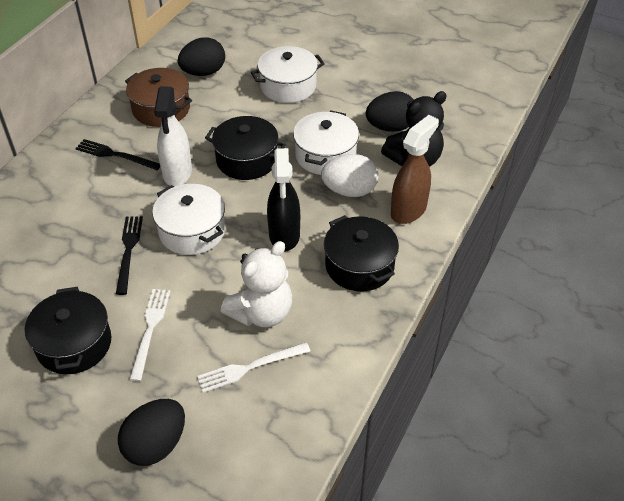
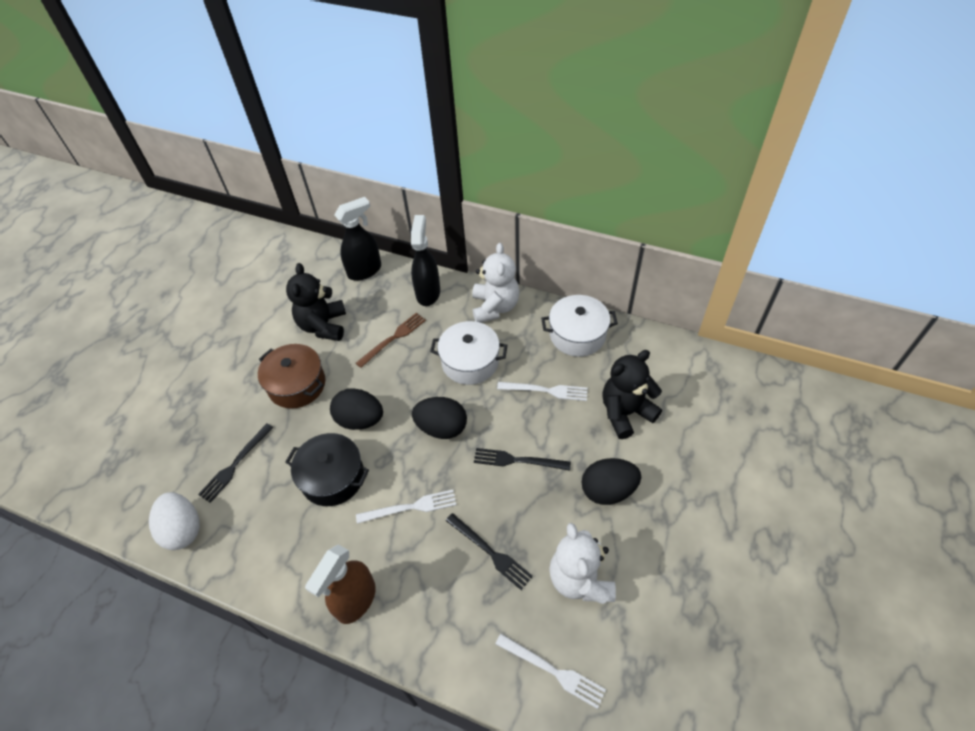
black fork: 2 -> 3
black pot: 3 -> 1
black spray bottle: 1 -> 2
black teddy bear: 1 -> 2
brown fork: 0 -> 1
white fork: 2 -> 3
white pot: 3 -> 2
white spray bottle: 1 -> 0
white teddy bear: 1 -> 2

